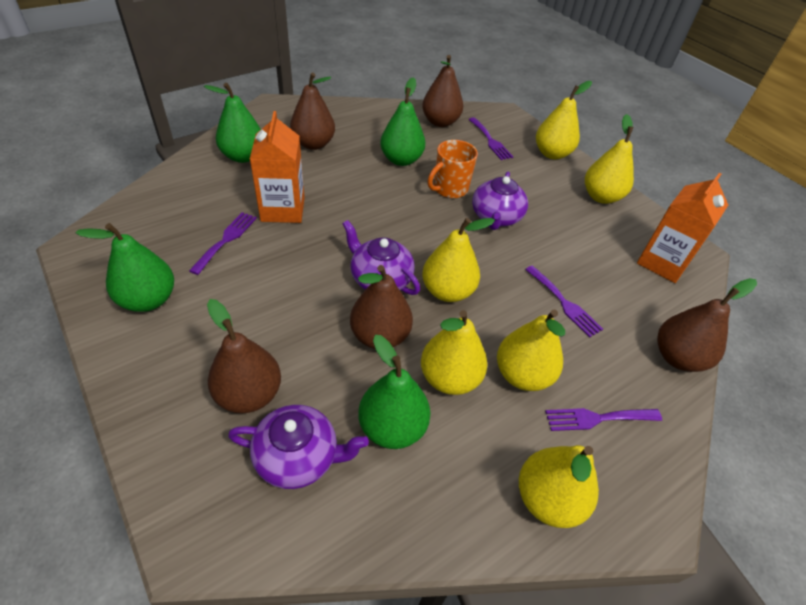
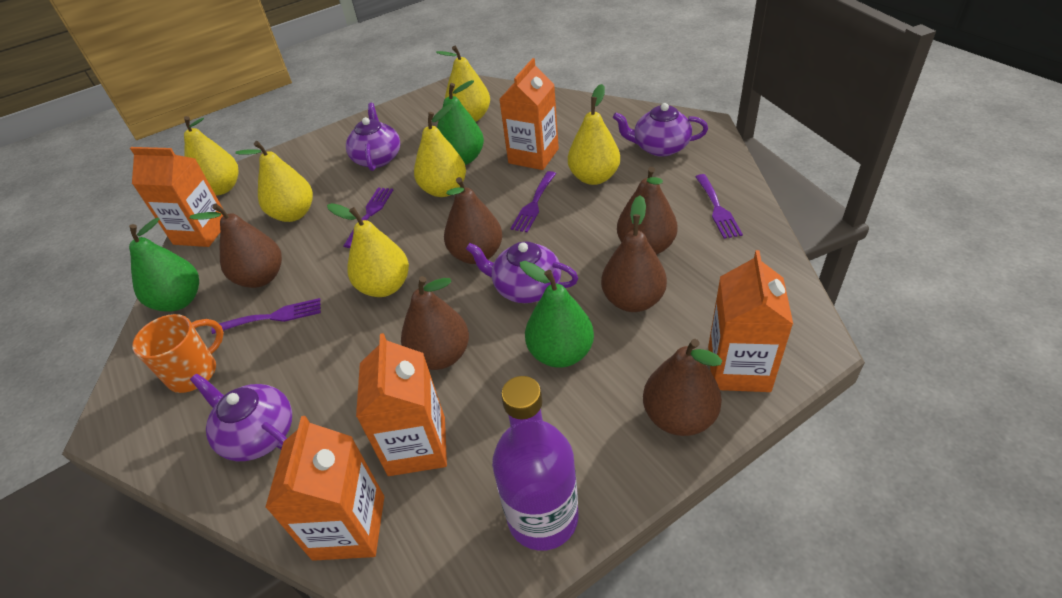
brown pear: 5 -> 6
green pear: 4 -> 3
orange carton: 2 -> 5
purple bottle: 0 -> 1
purple teapot: 3 -> 4

